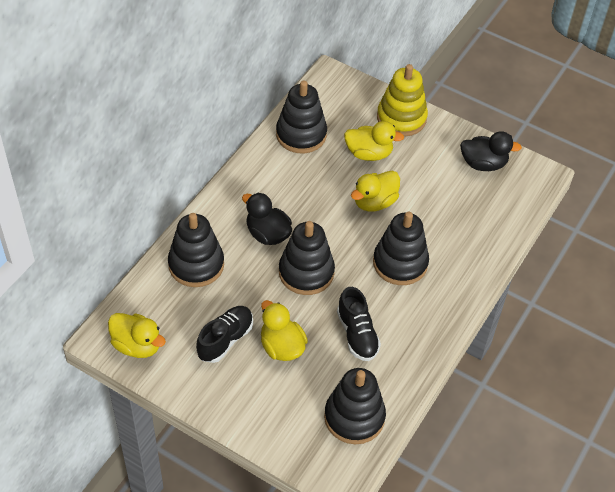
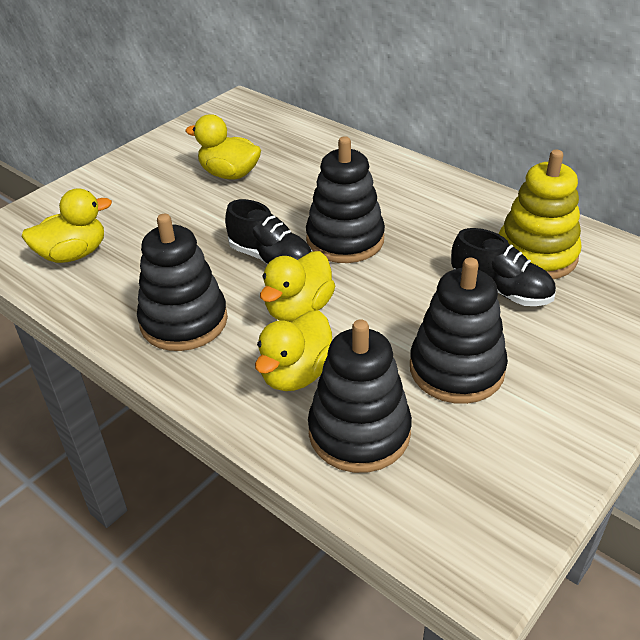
black duck: 2 -> 0
black stacking toy: 5 -> 4

